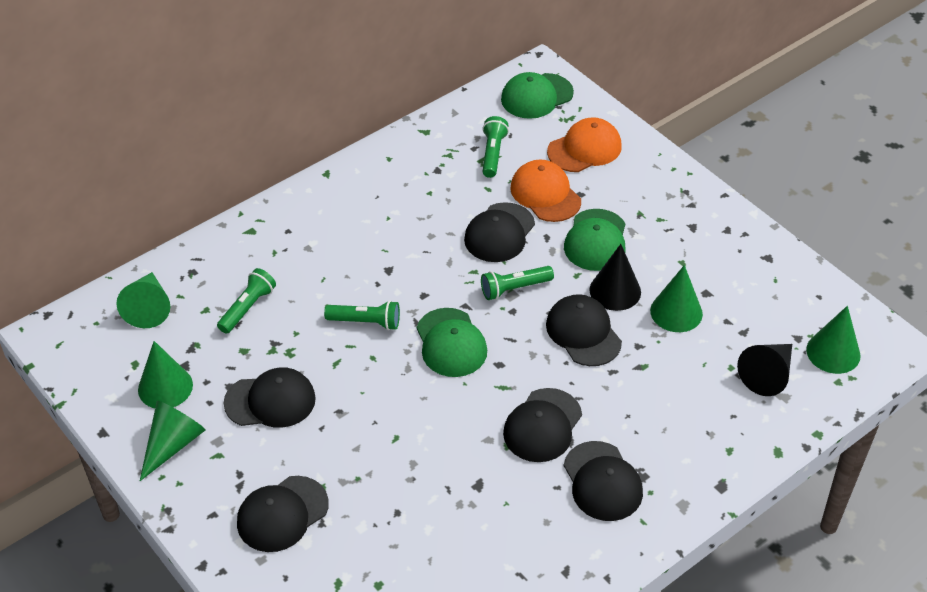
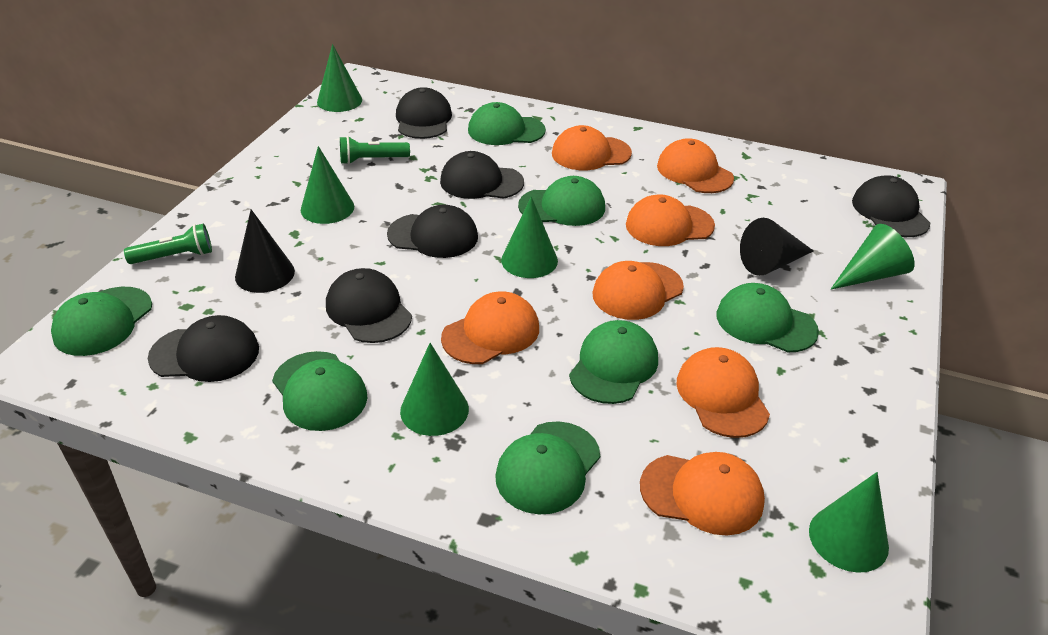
green cap: 3 -> 7
green cone: 5 -> 6
green flashlight: 4 -> 2
orange cap: 2 -> 7

